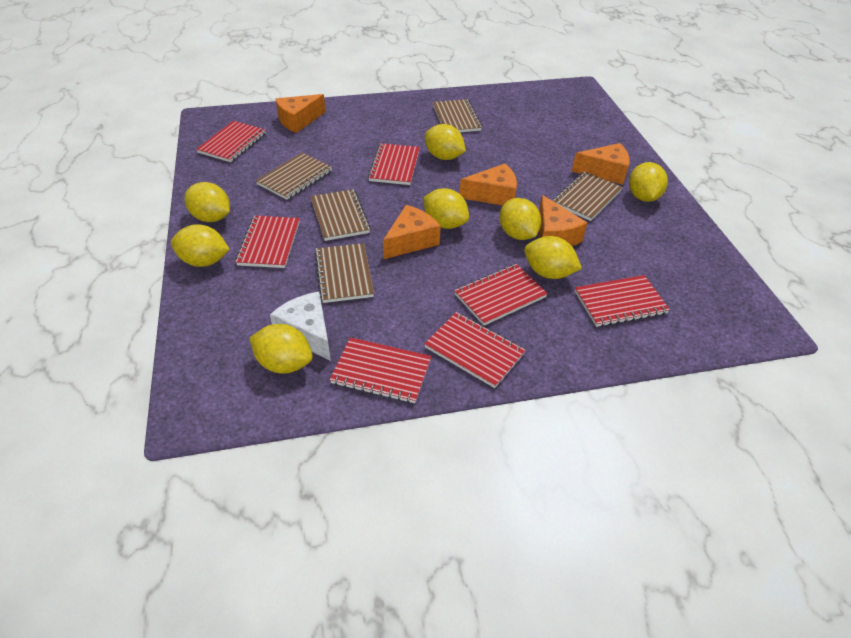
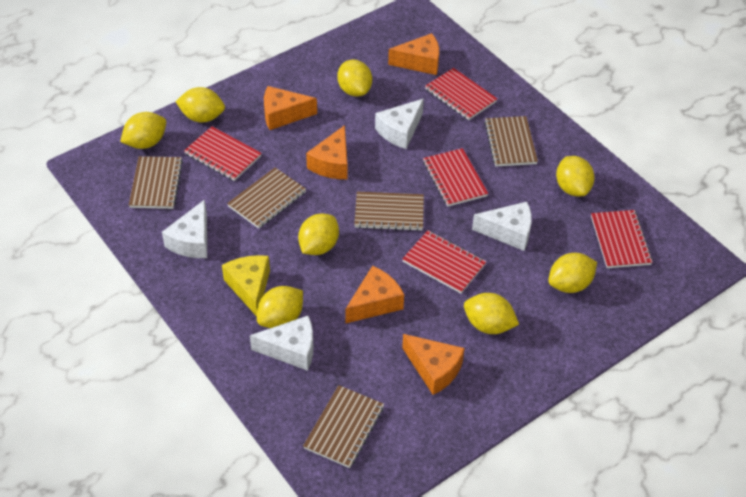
red notebook: 7 -> 5
white cheese: 1 -> 4
yellow cheese: 0 -> 1

